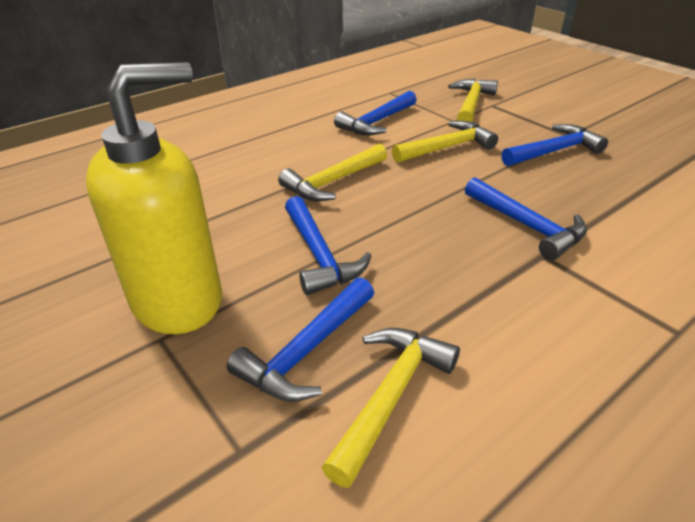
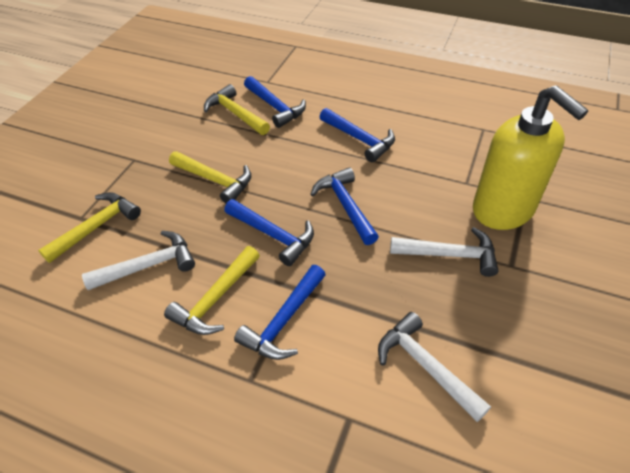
white hammer: 0 -> 3

